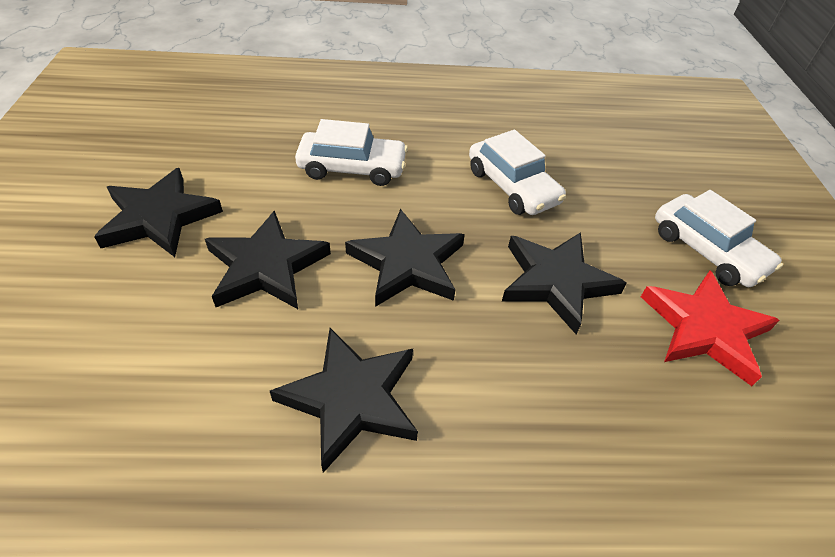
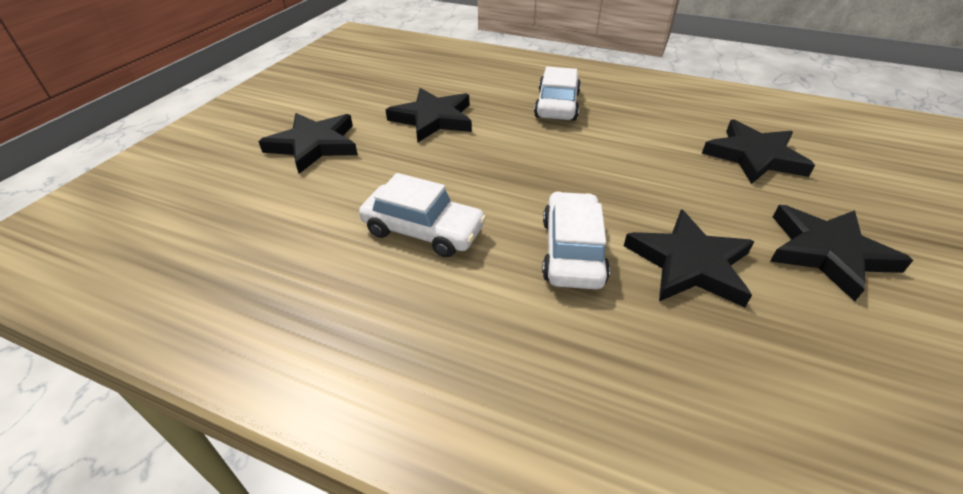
red star: 1 -> 0

